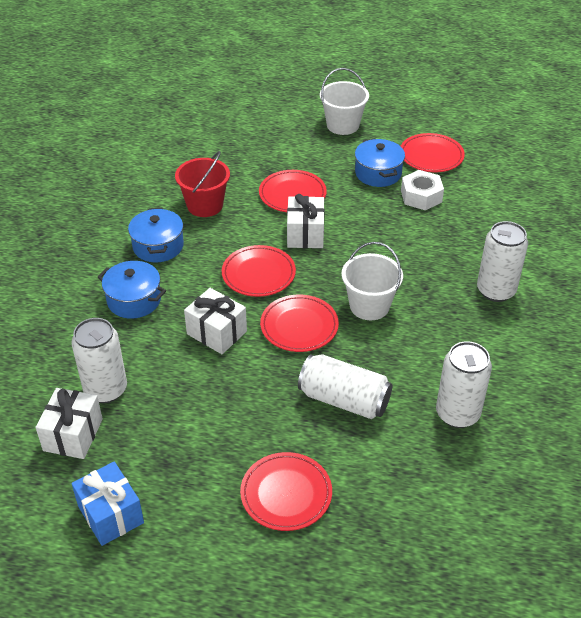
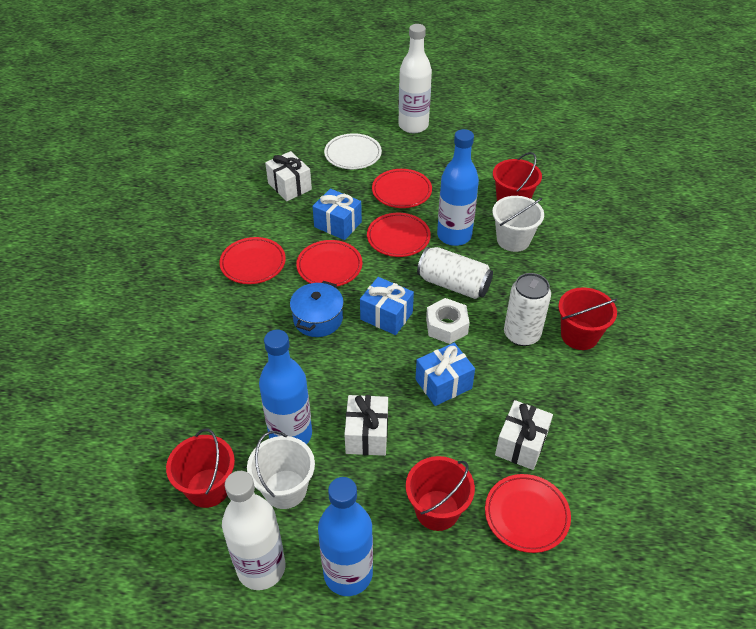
blue bottle: 0 -> 3
blue gift: 1 -> 3
blue pot: 3 -> 1
red bucket: 1 -> 4
white bottle: 0 -> 2
white can: 4 -> 2
white plate: 0 -> 1

